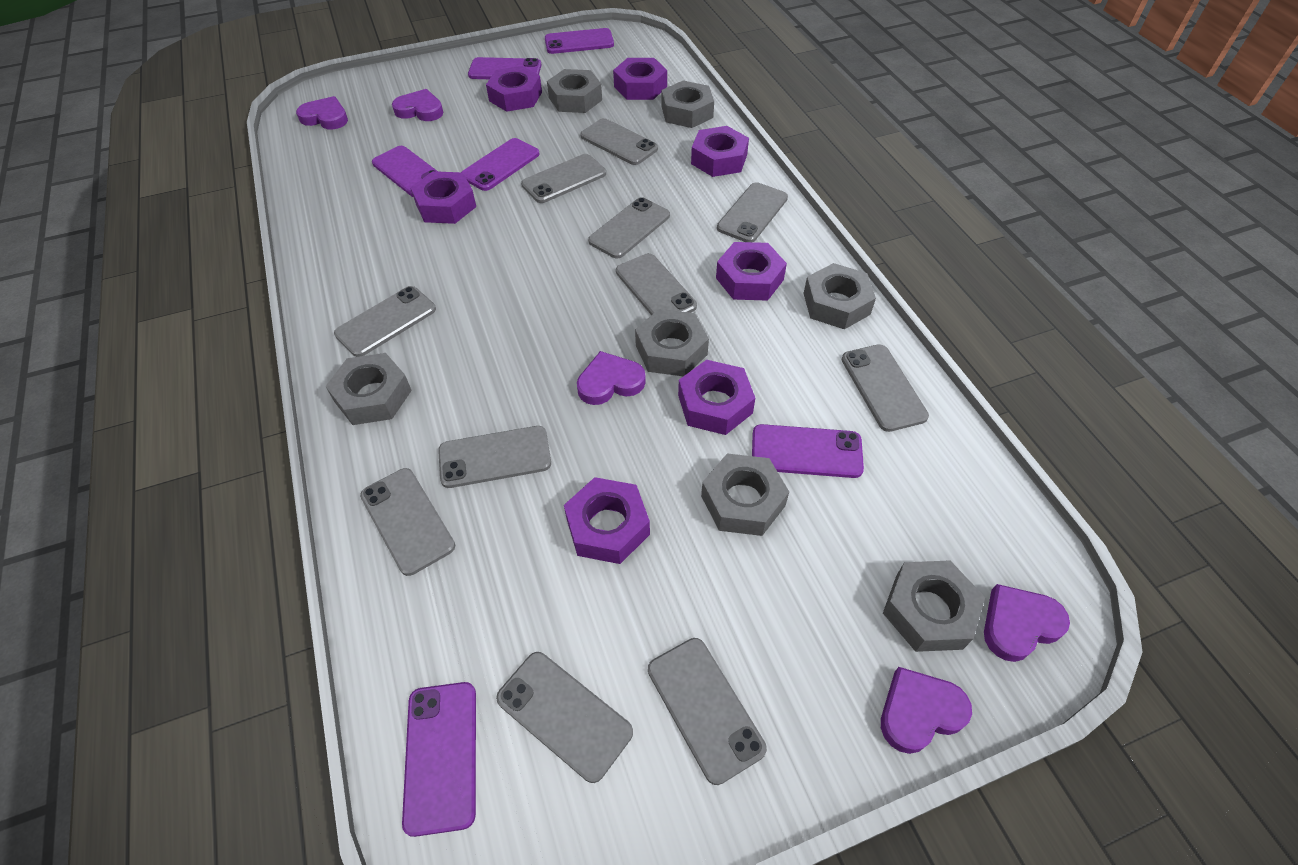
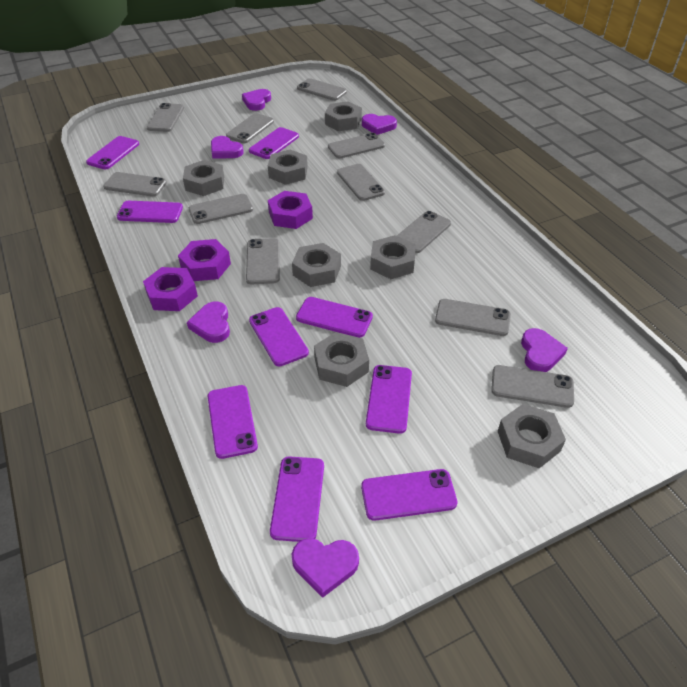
purple heart: 5 -> 6
purple nut: 7 -> 3
purple phone: 6 -> 9

